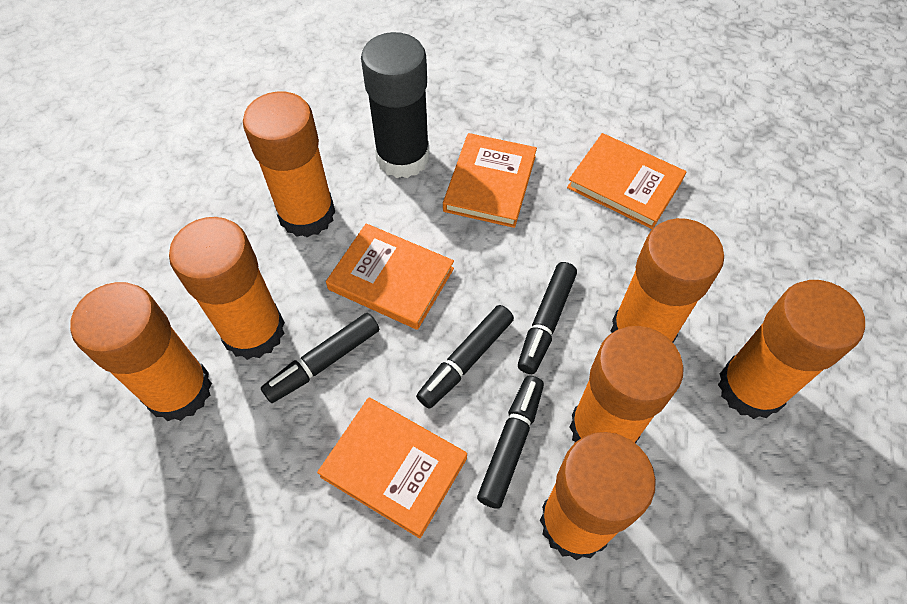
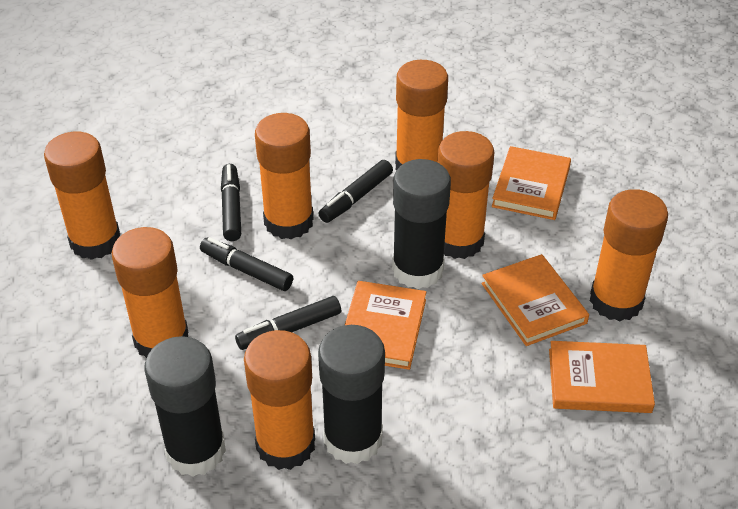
black glue stick: 1 -> 3

